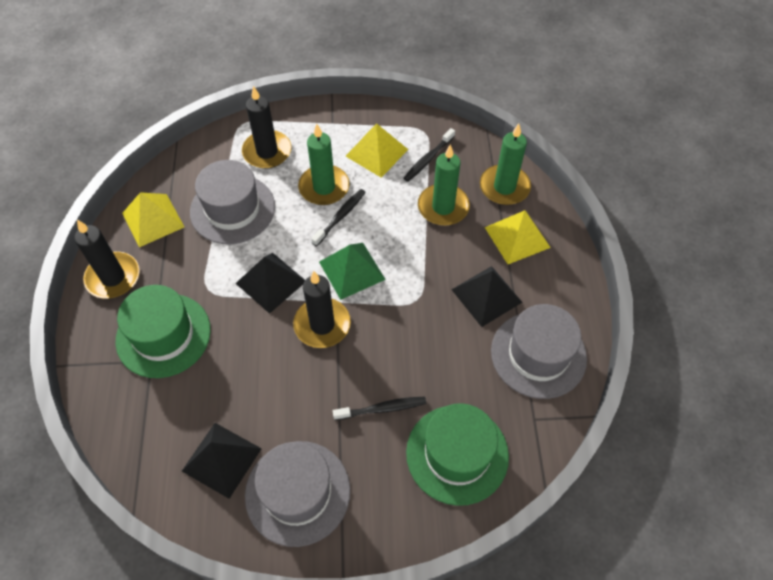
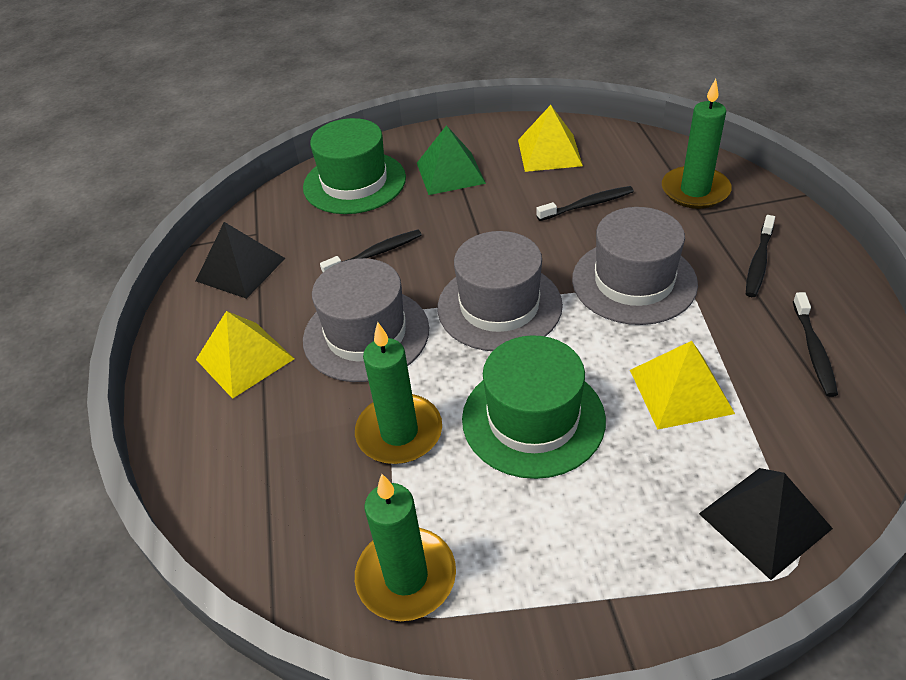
black candle: 3 -> 0
black pyramid: 3 -> 2
black toothbrush: 3 -> 4

